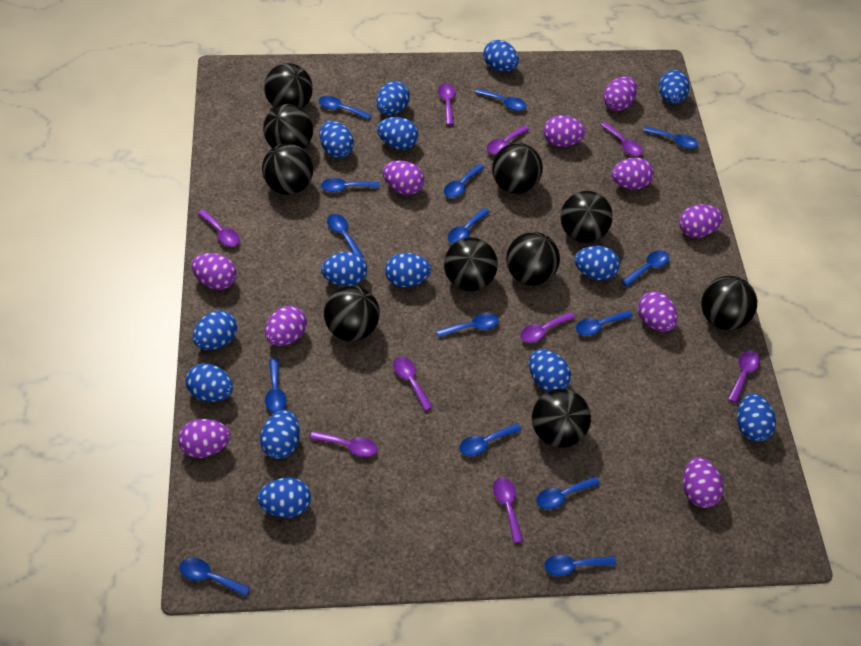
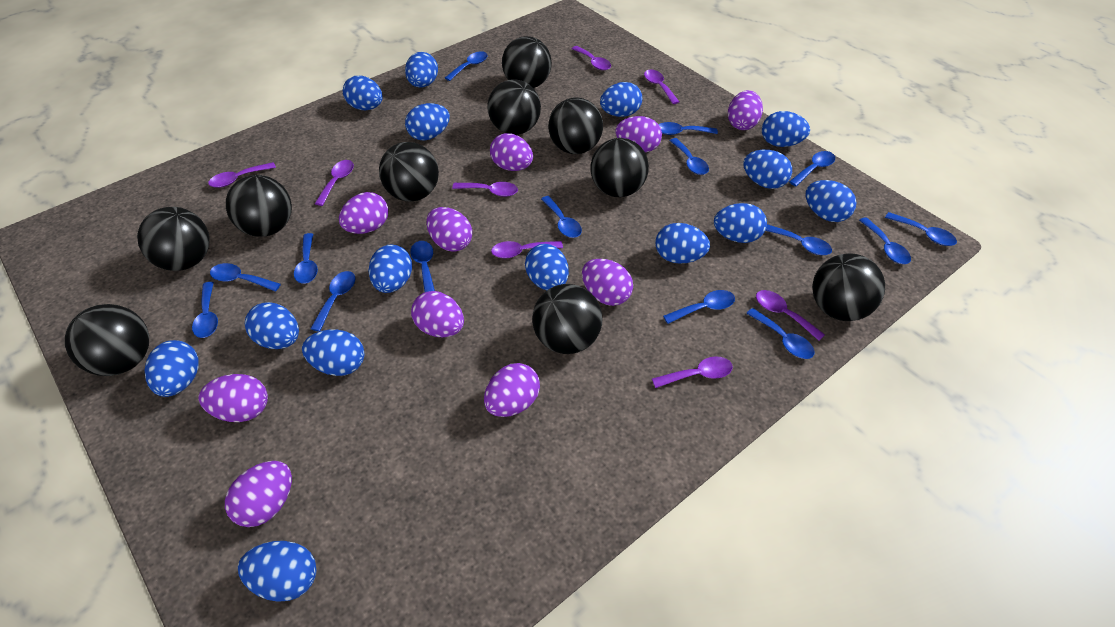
blue egg: 14 -> 15
purple spoon: 9 -> 8

